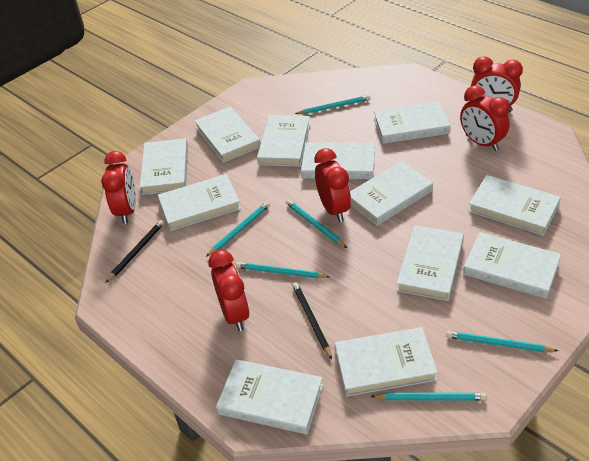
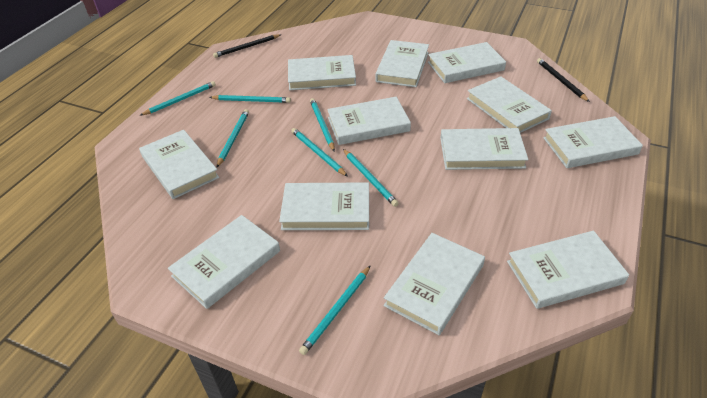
red clock: 5 -> 0
turquoise pencil: 6 -> 7

